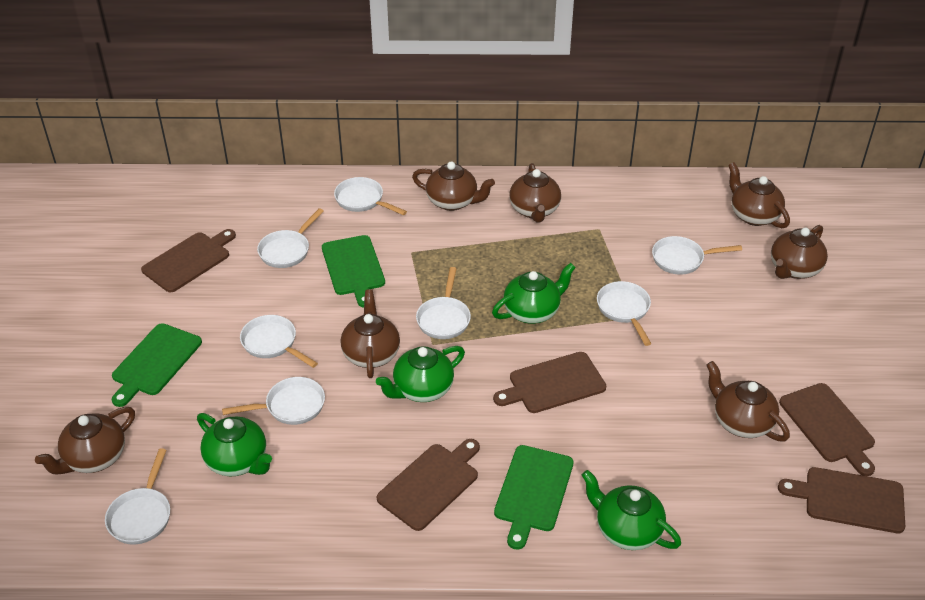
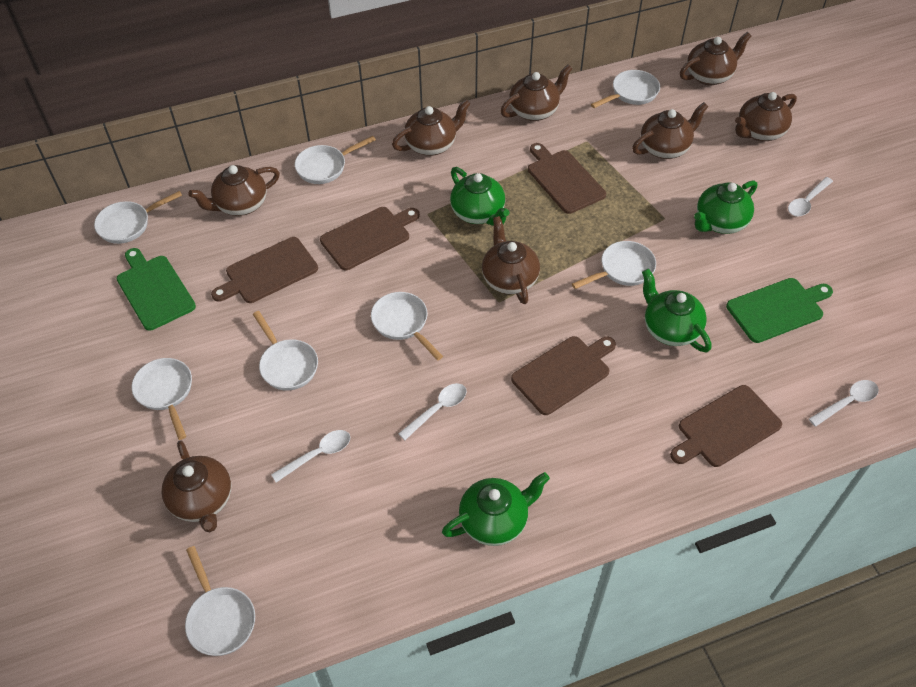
brown teapot: 7 -> 8
green cutting board: 3 -> 2
white spoon: 0 -> 4

